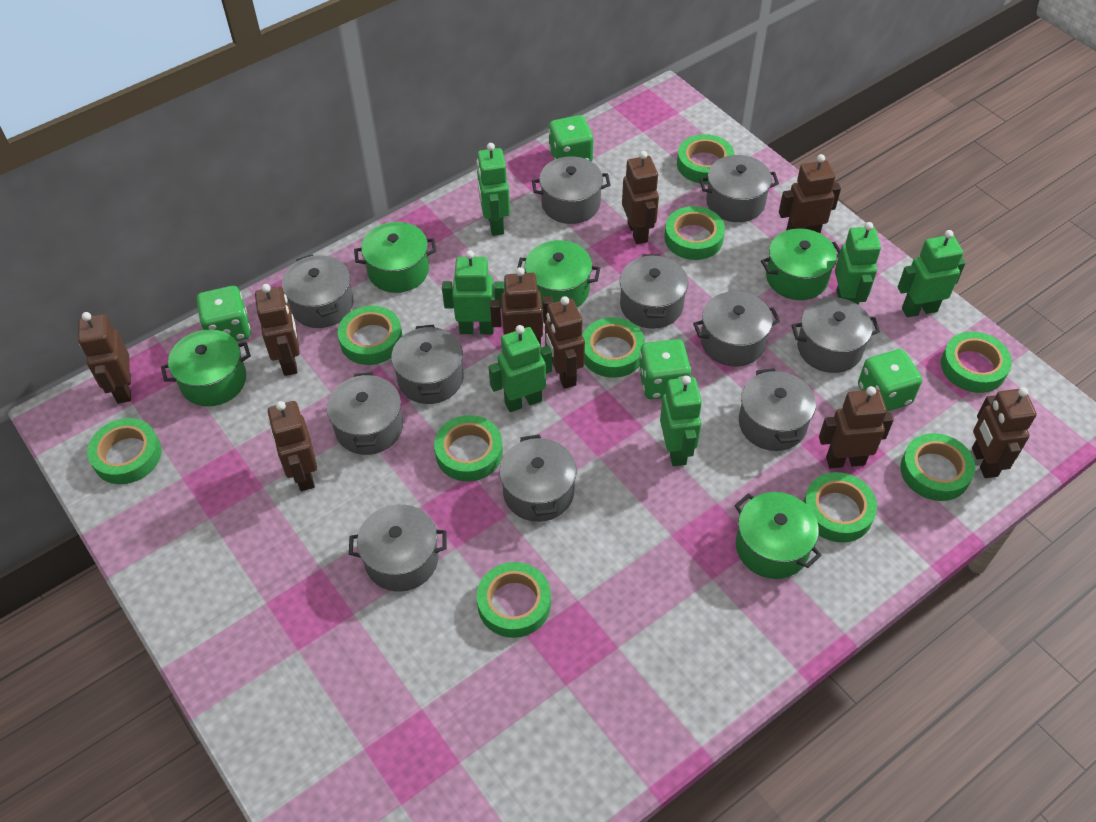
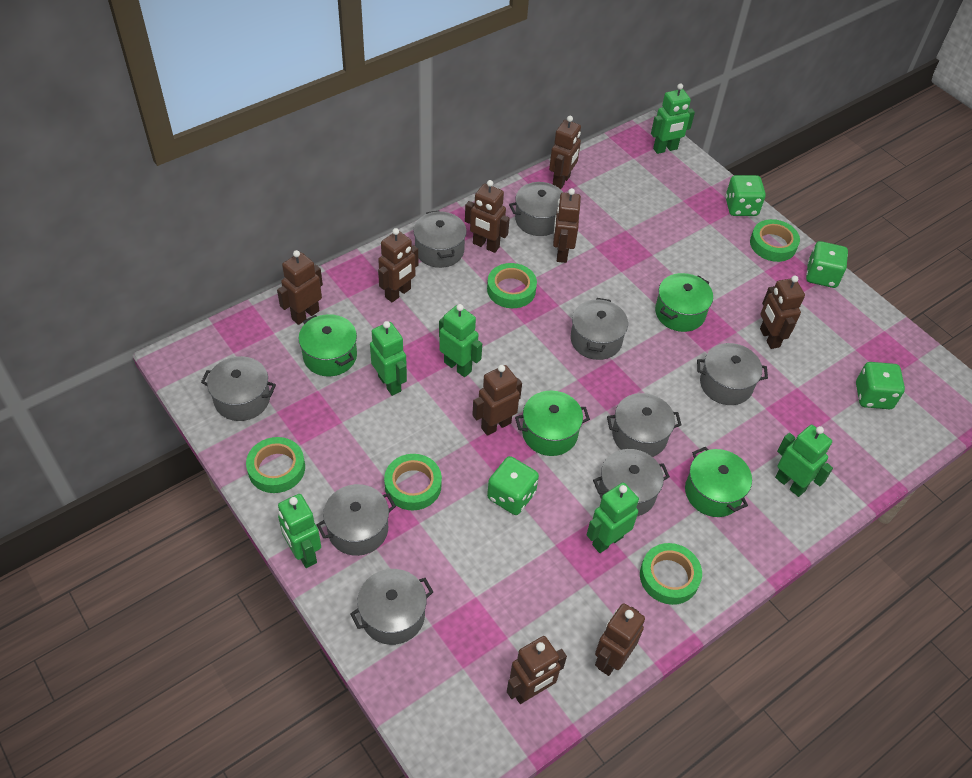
green pot: 5 -> 4
green tape: 10 -> 5
grey pot: 11 -> 9

